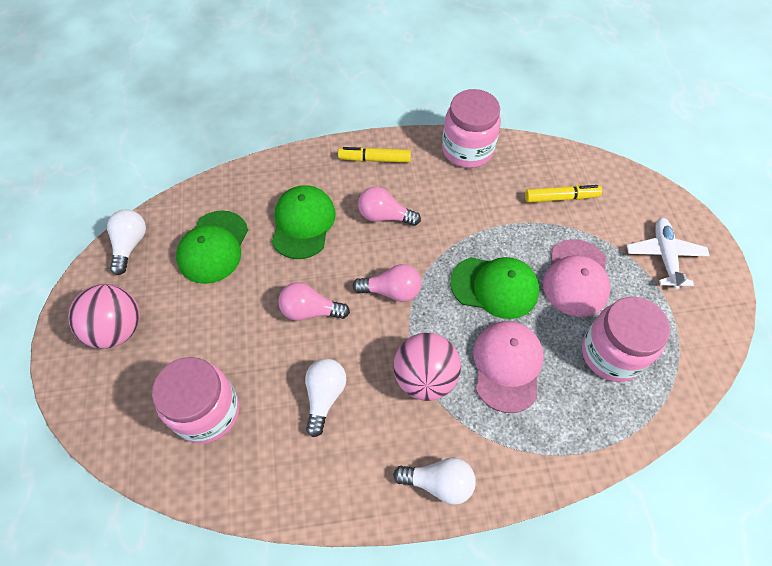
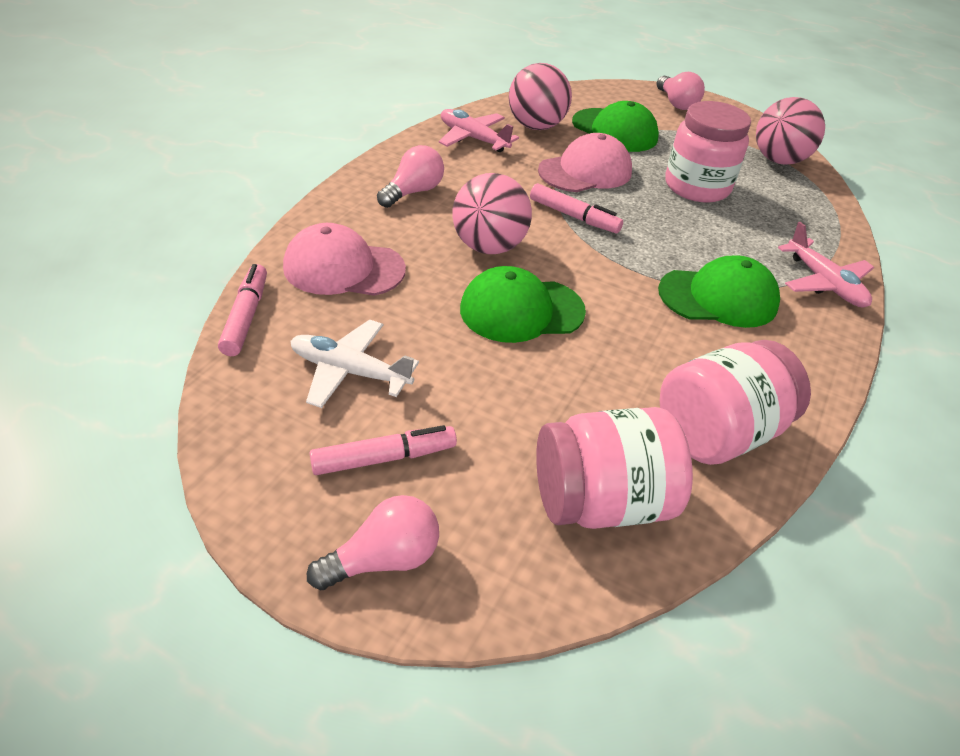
pink ball: 2 -> 3
pink marker: 0 -> 3
pink plane: 0 -> 2
white light bulb: 3 -> 0
yellow marker: 2 -> 0

